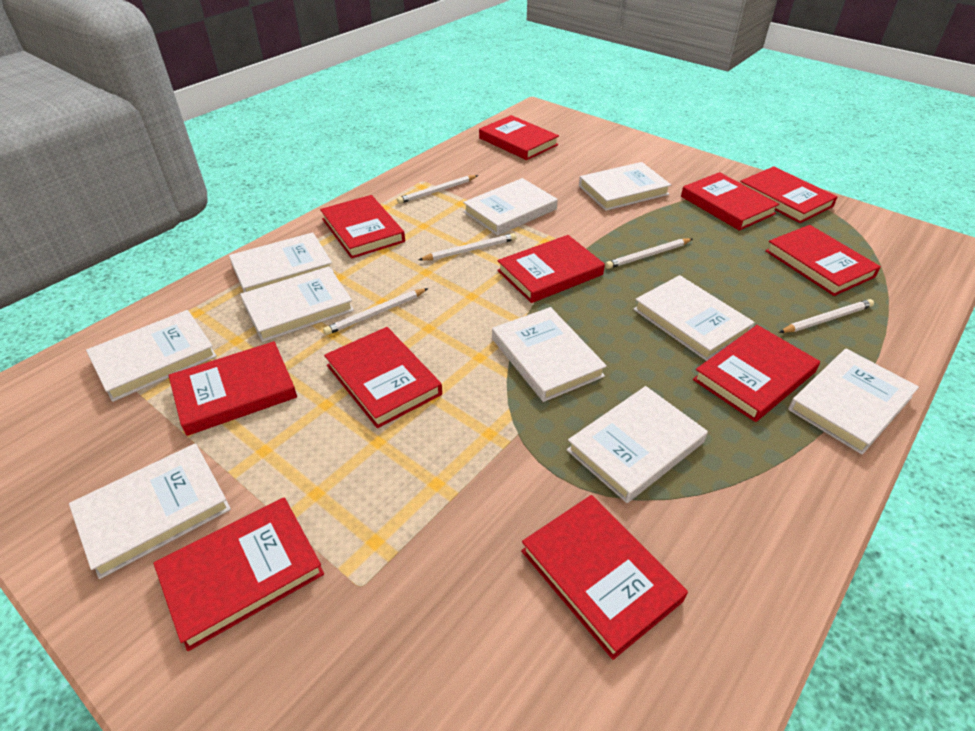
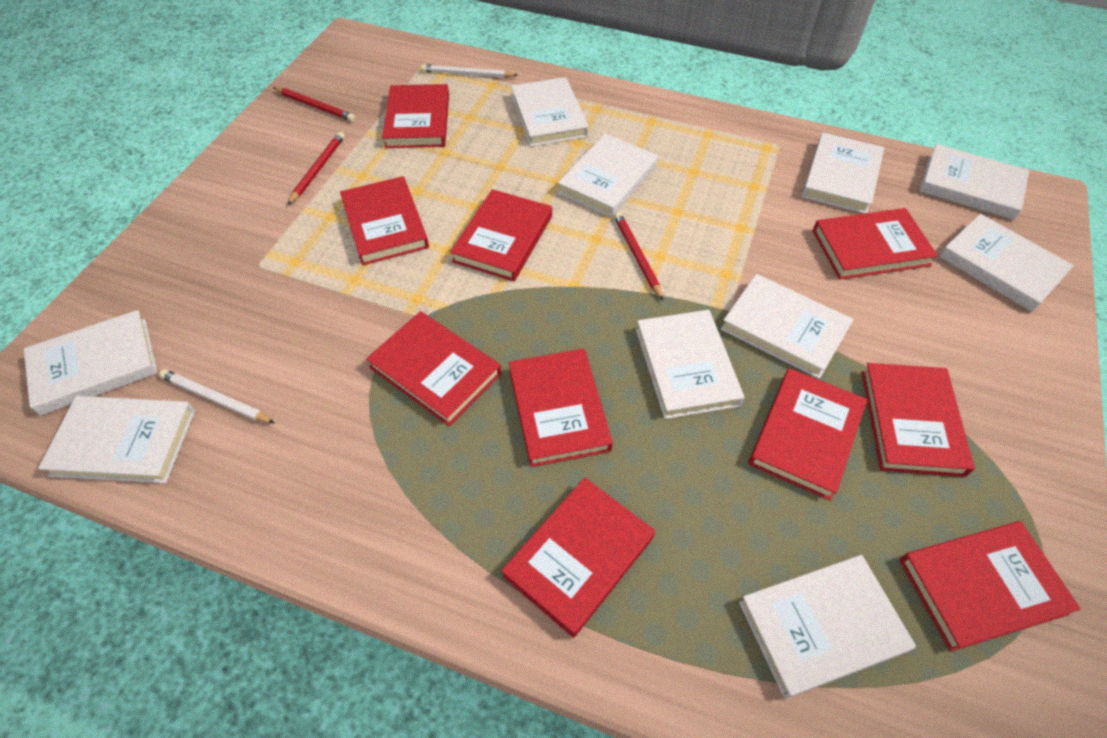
red book: 11 -> 10
red pencil: 0 -> 3
white pencil: 5 -> 2

